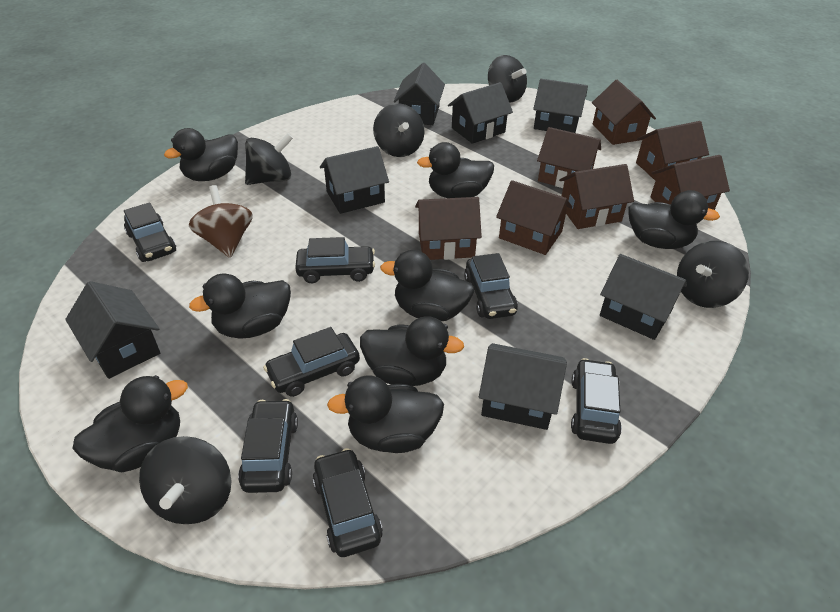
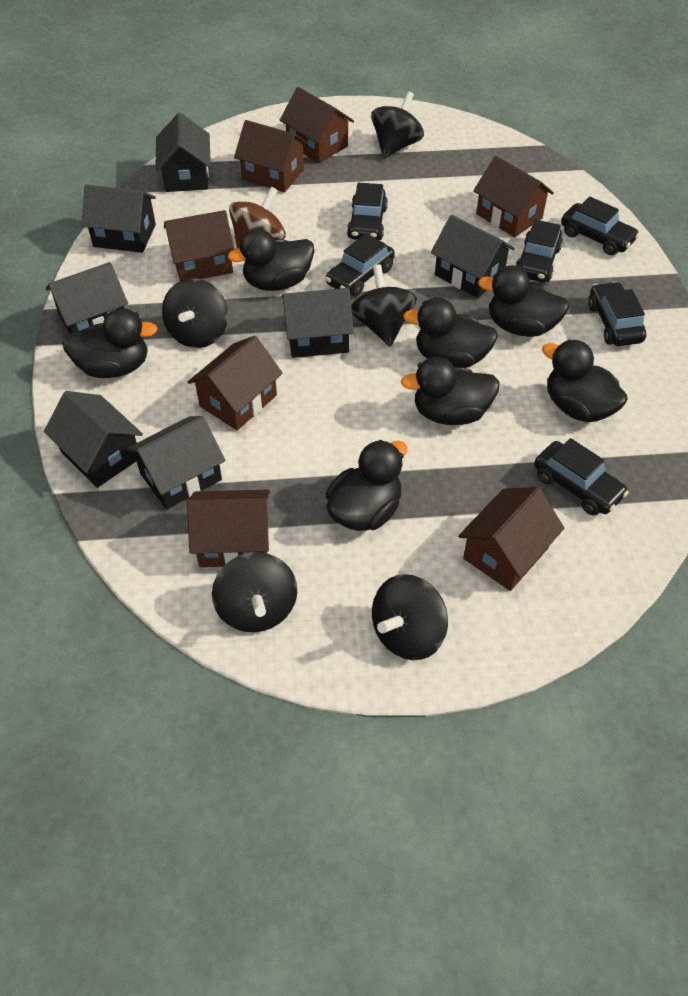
black car: 7 -> 6
black duck: 8 -> 7

